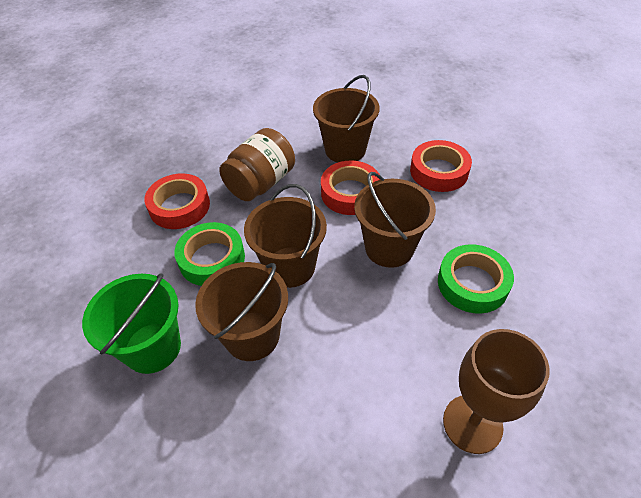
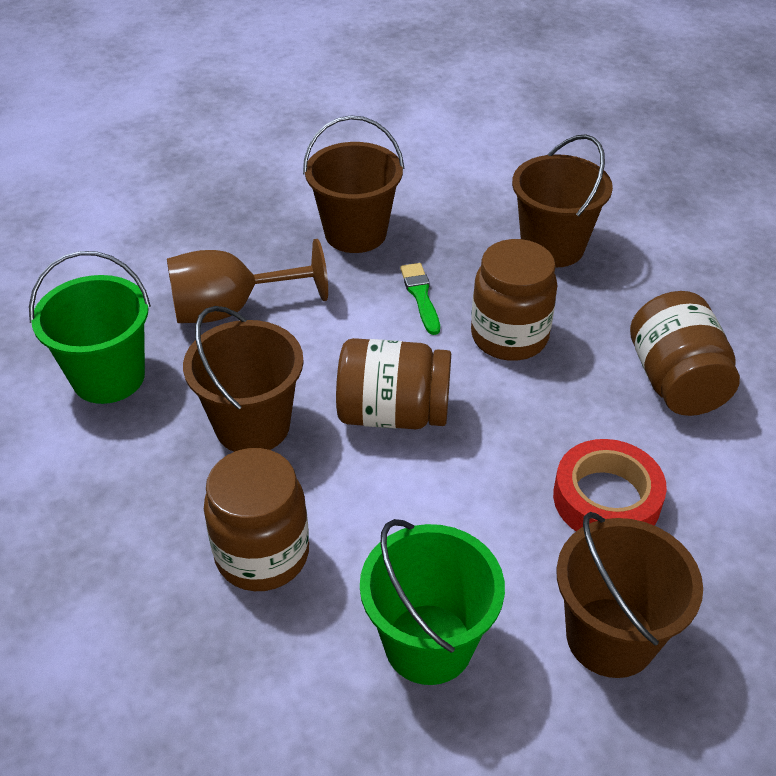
brown jar: 1 -> 4
green brush: 0 -> 1
green bucket: 1 -> 2
green tape: 2 -> 0
red tape: 3 -> 1

